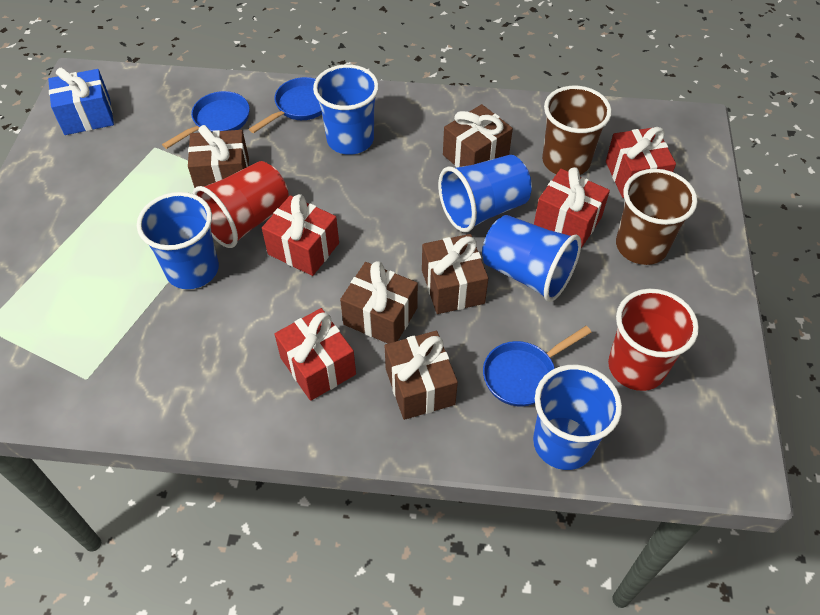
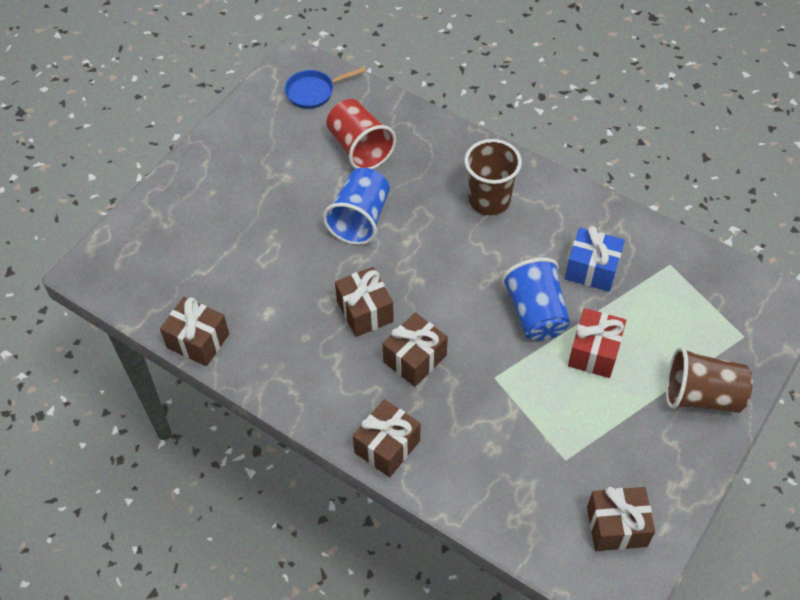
blue cup: 5 -> 2
blue pan: 3 -> 1
red cup: 2 -> 1
red gift: 4 -> 1

